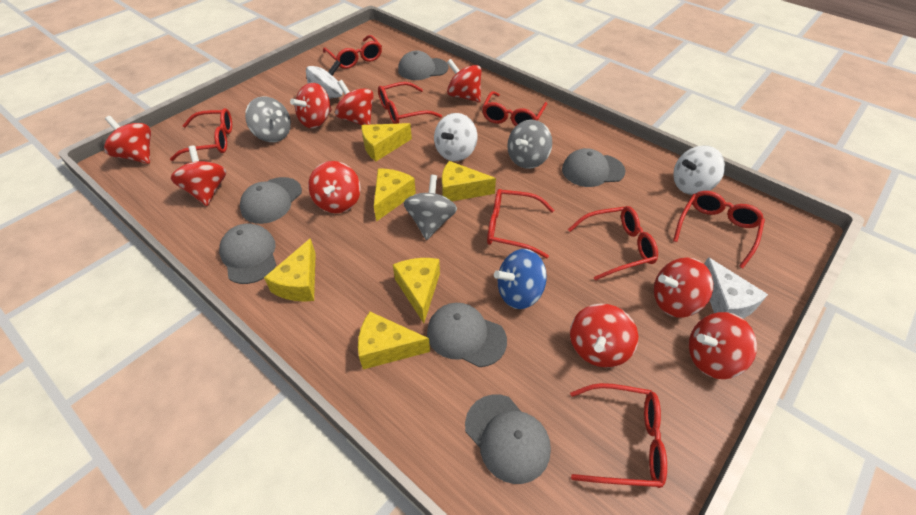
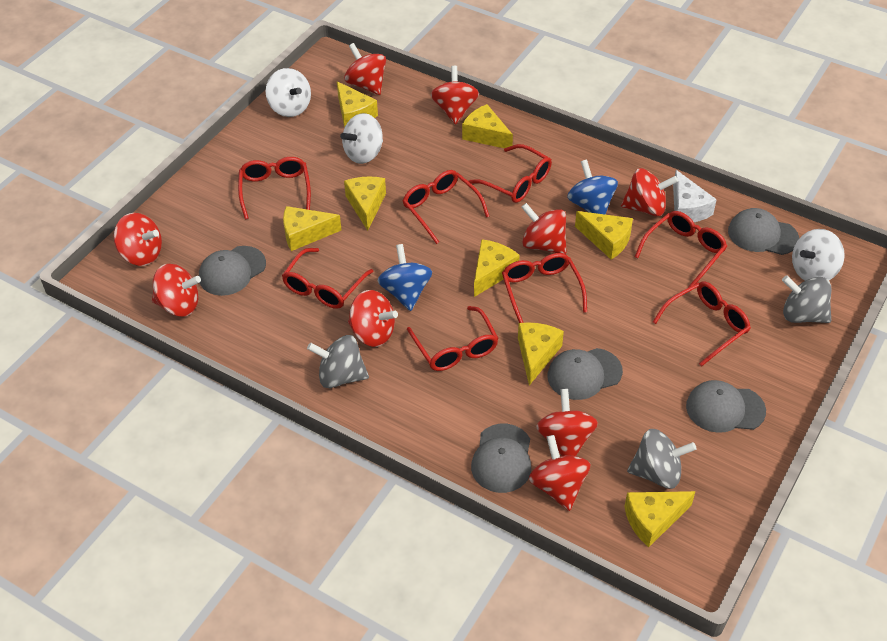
blue spinning top: 1 -> 2
grey cap: 6 -> 5
yellow cheese: 6 -> 8

